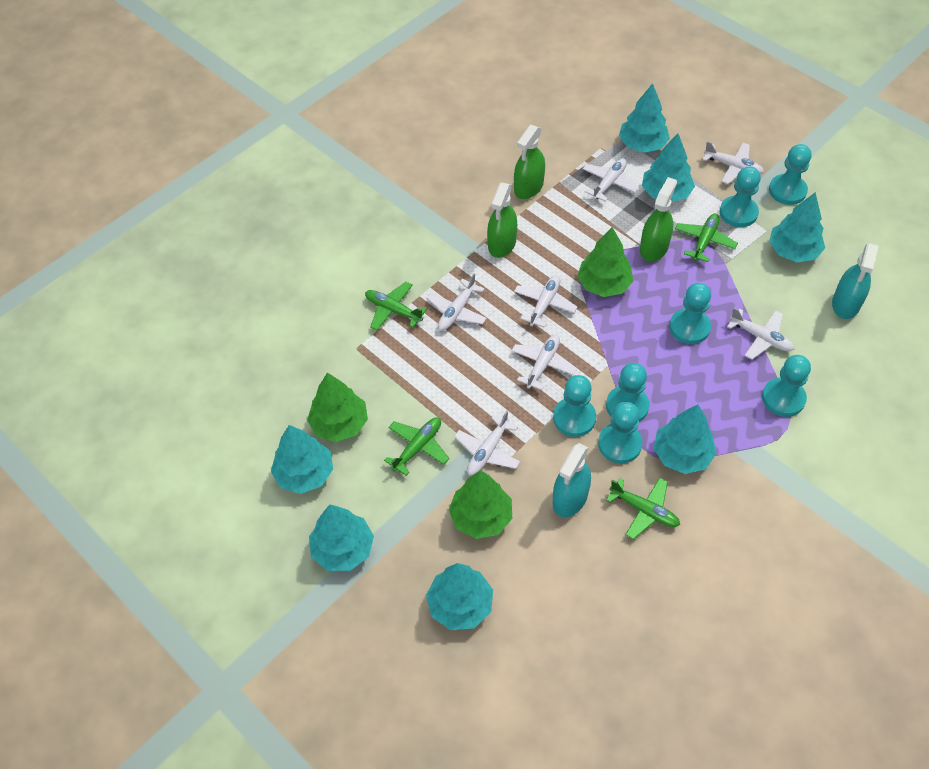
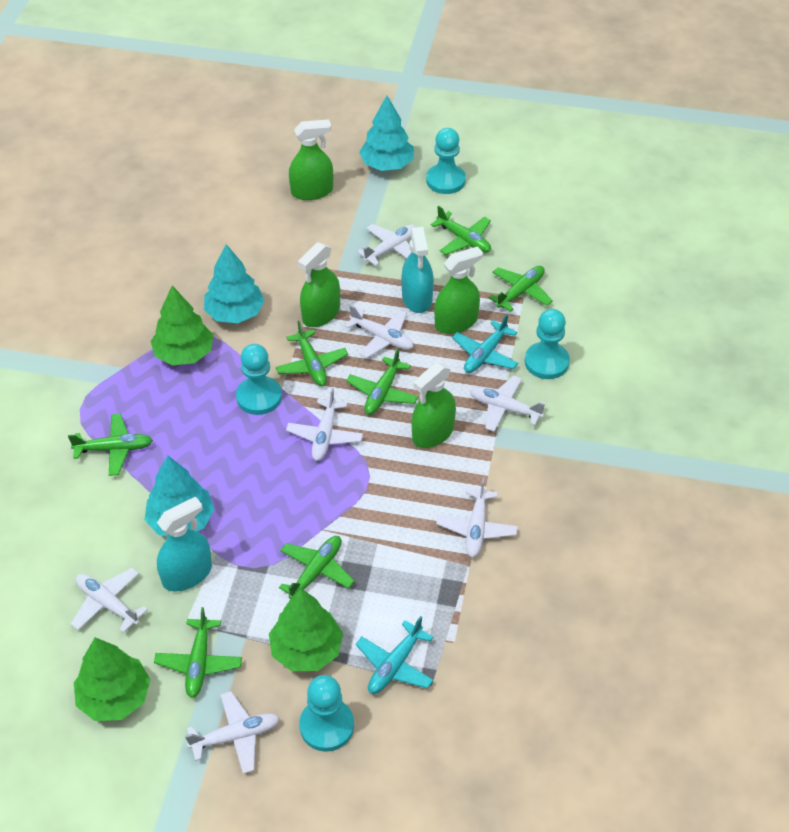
green plane: 4 -> 7
green spray bottle: 3 -> 4
turquoise pawn: 7 -> 4
turquoise plane: 0 -> 2
turquoise tree: 7 -> 3

